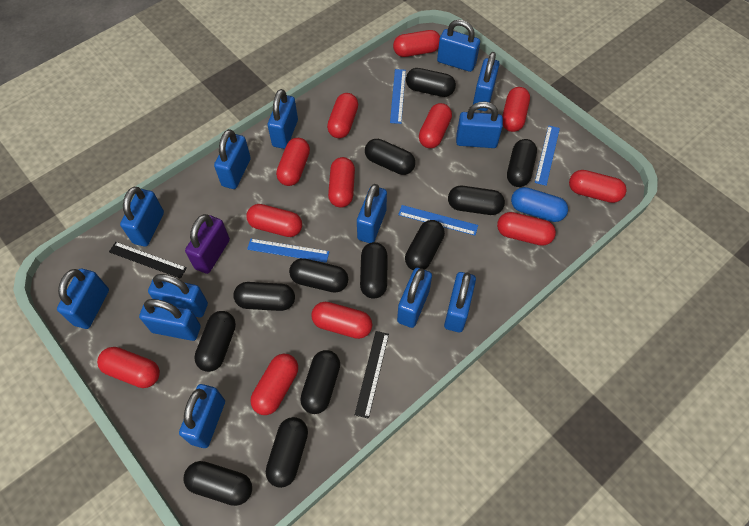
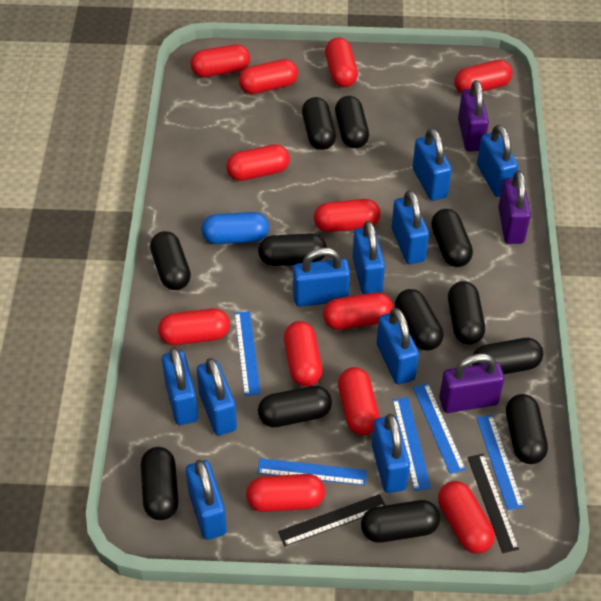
blue padlock: 13 -> 10
blue ruler: 4 -> 5
purple padlock: 1 -> 3

